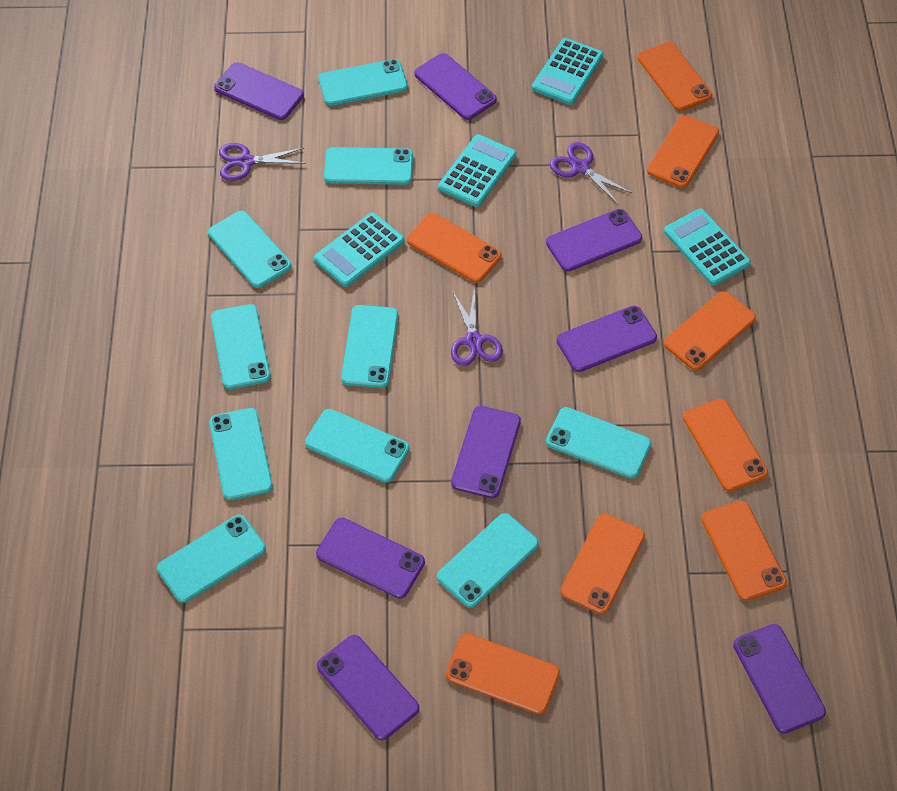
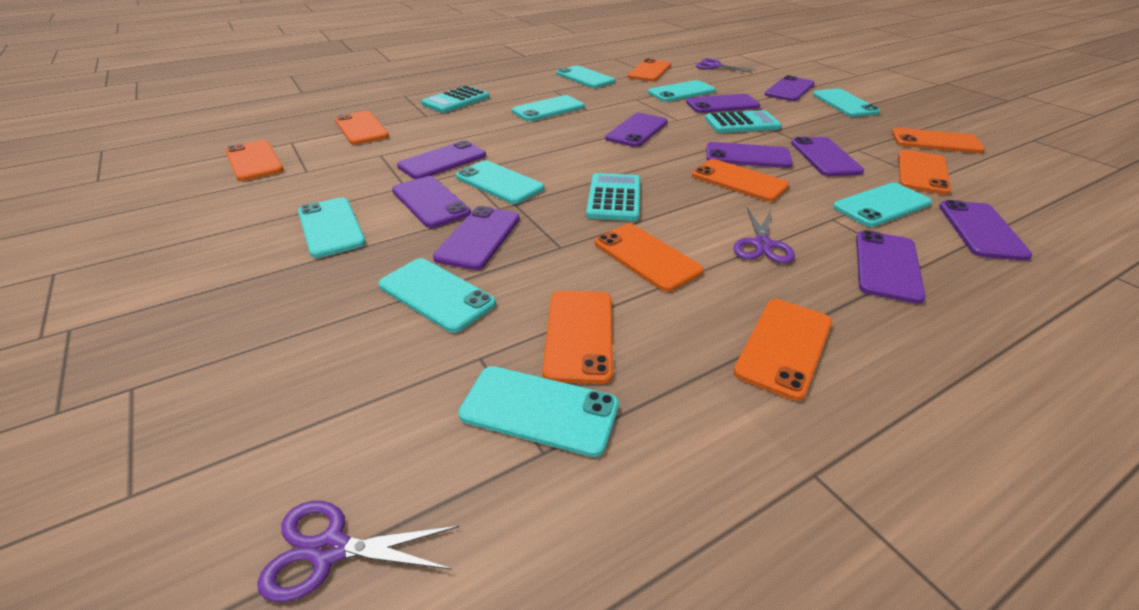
orange phone: 8 -> 9
purple phone: 8 -> 10
turquoise calculator: 4 -> 3
turquoise phone: 10 -> 9

